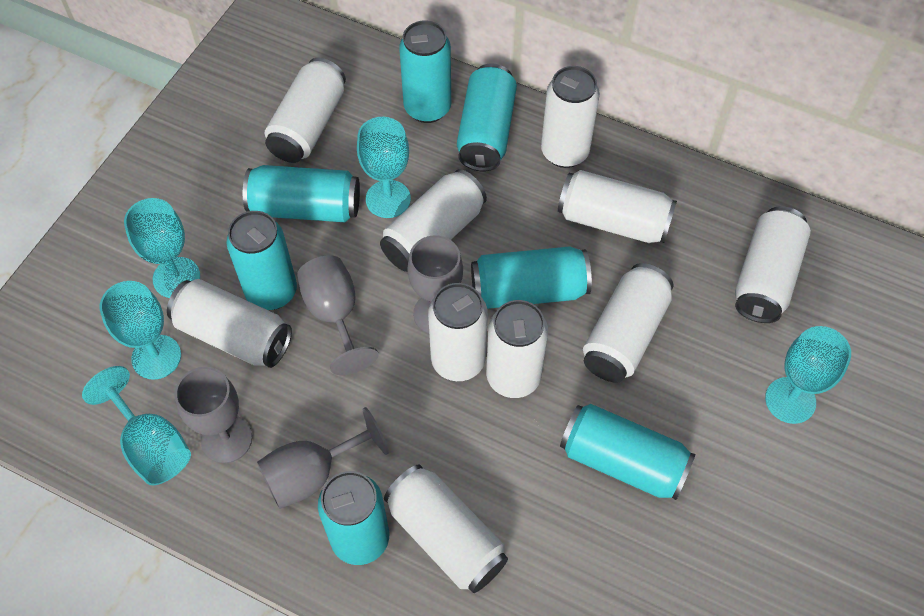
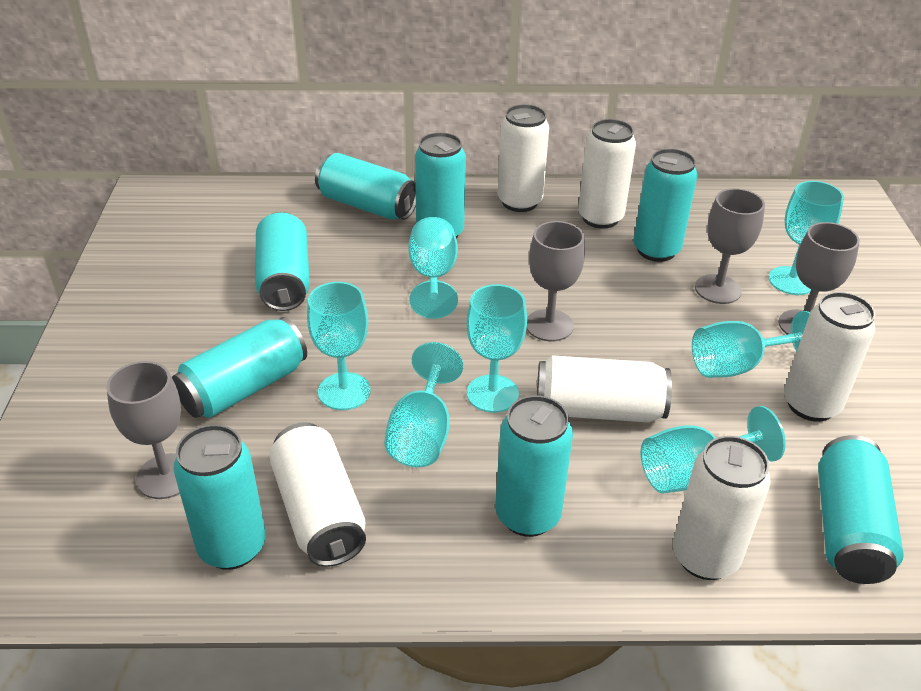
turquoise can: 7 -> 8
turquoise goblet: 5 -> 7
white can: 10 -> 6

